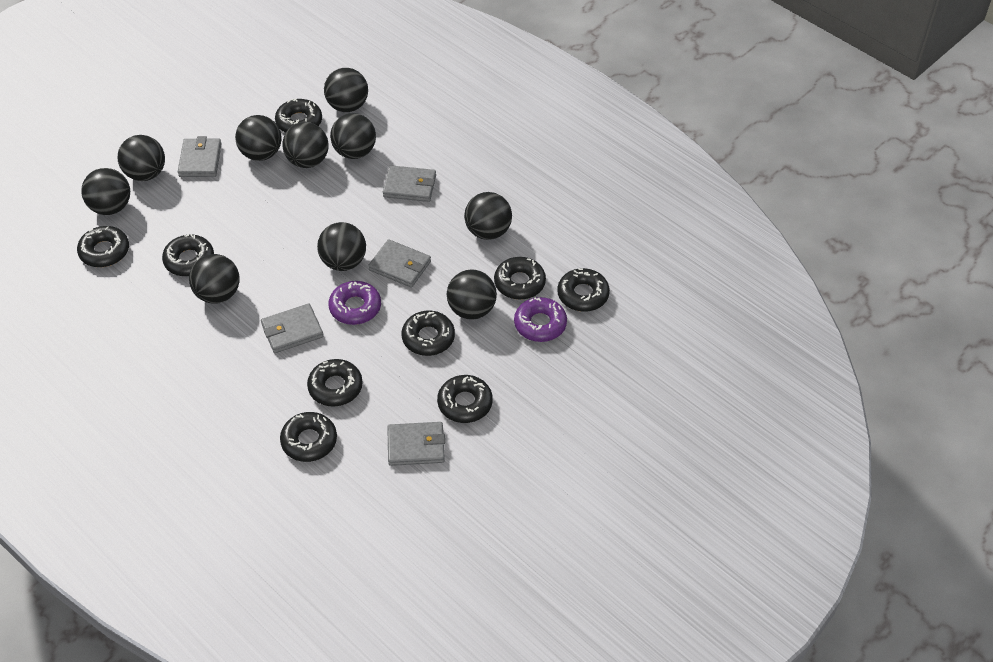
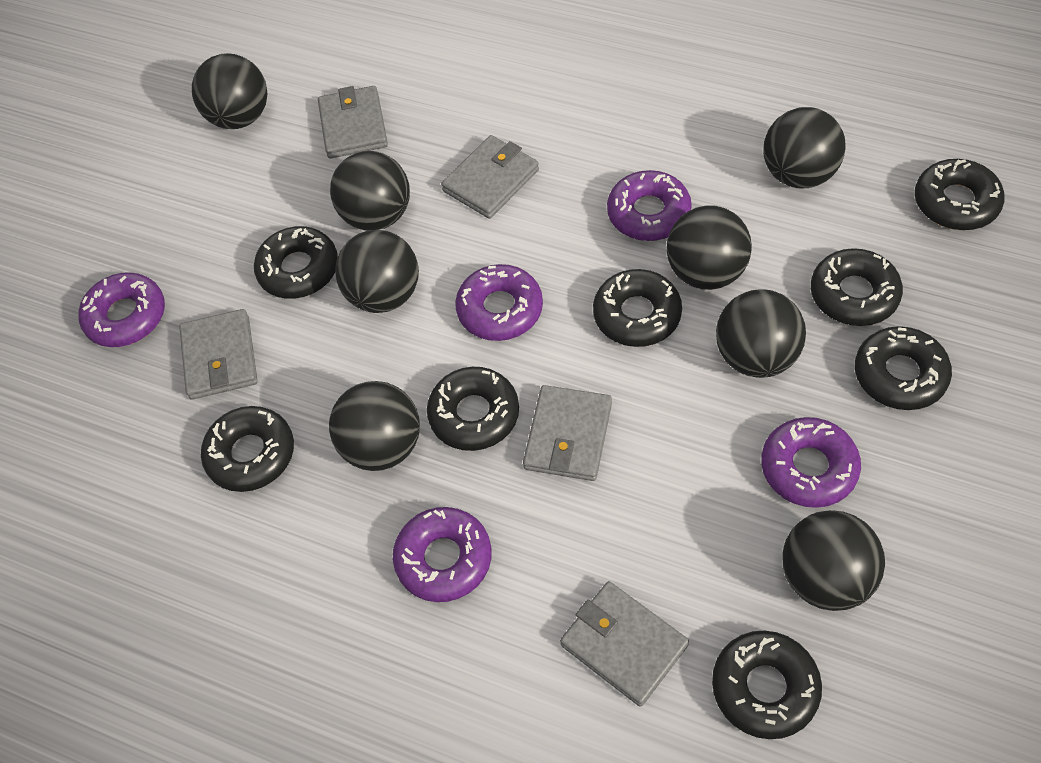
black ball: 10 -> 8
black donut: 9 -> 8
purple donut: 2 -> 5

